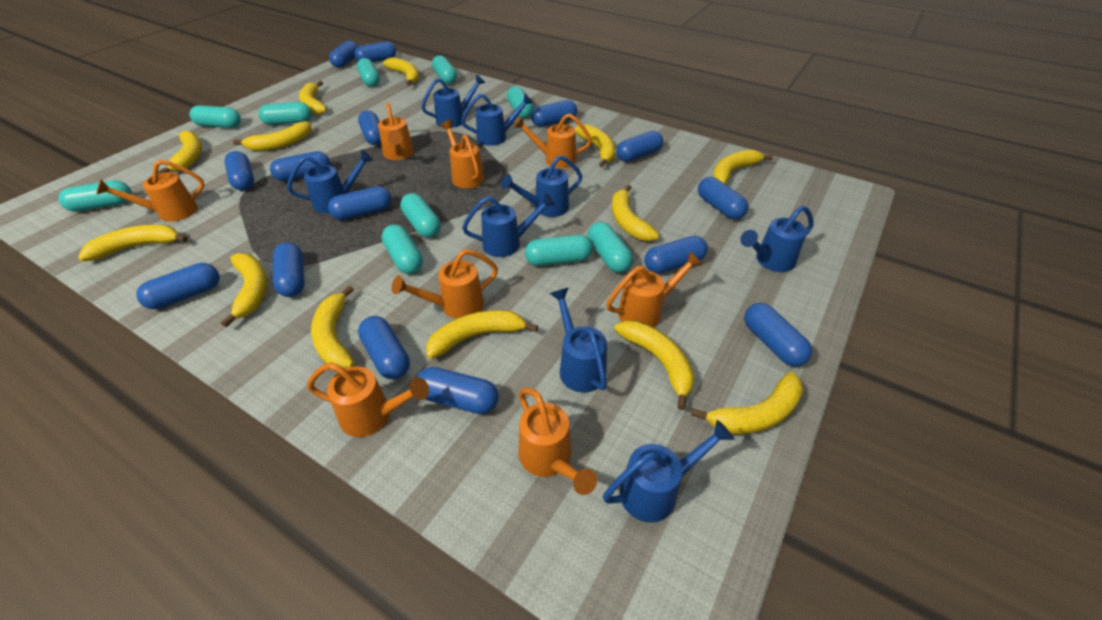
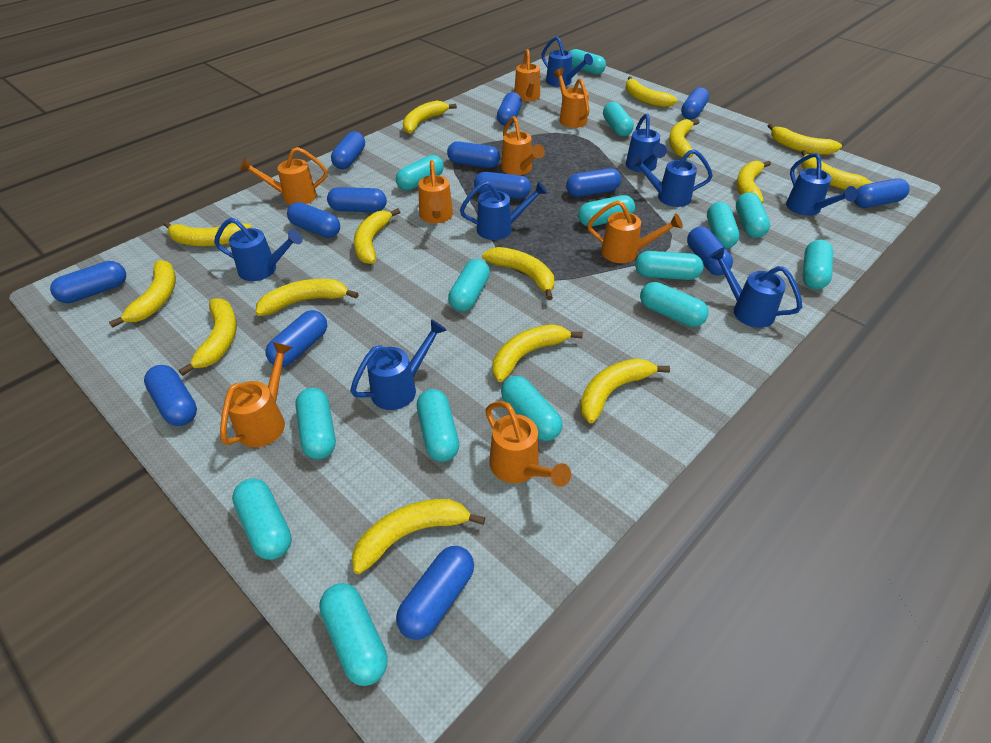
blue capsule: 15 -> 14
turquoise capsule: 10 -> 15
yellow banana: 13 -> 15

